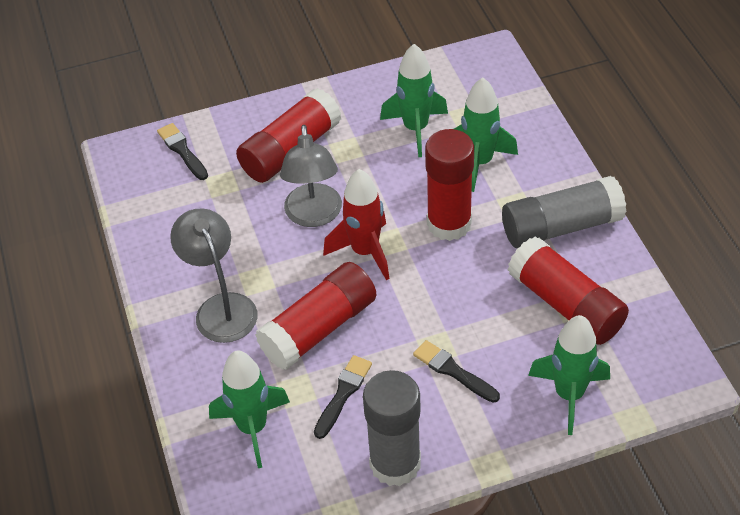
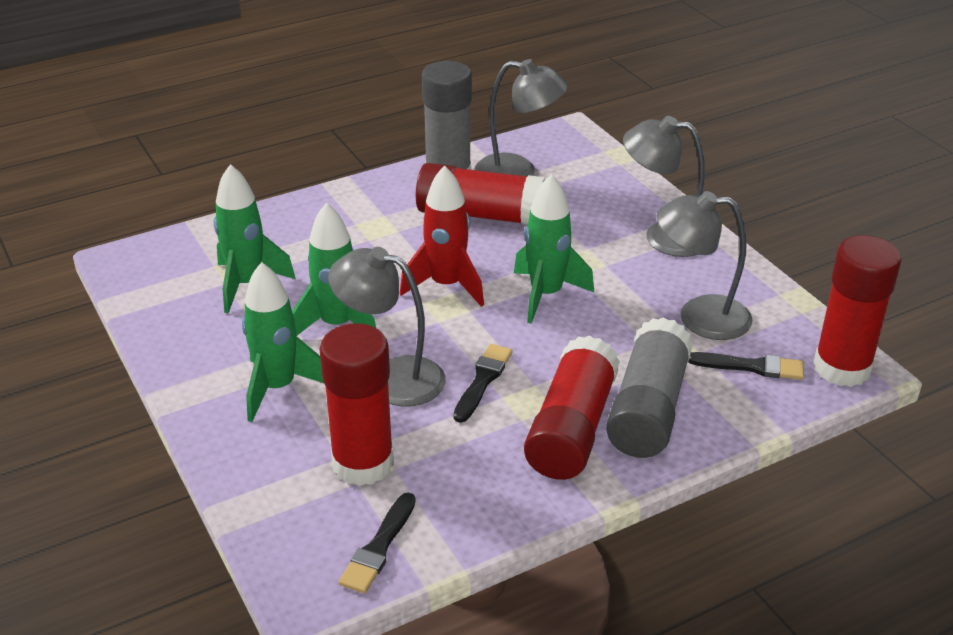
grey lamp: 2 -> 4

